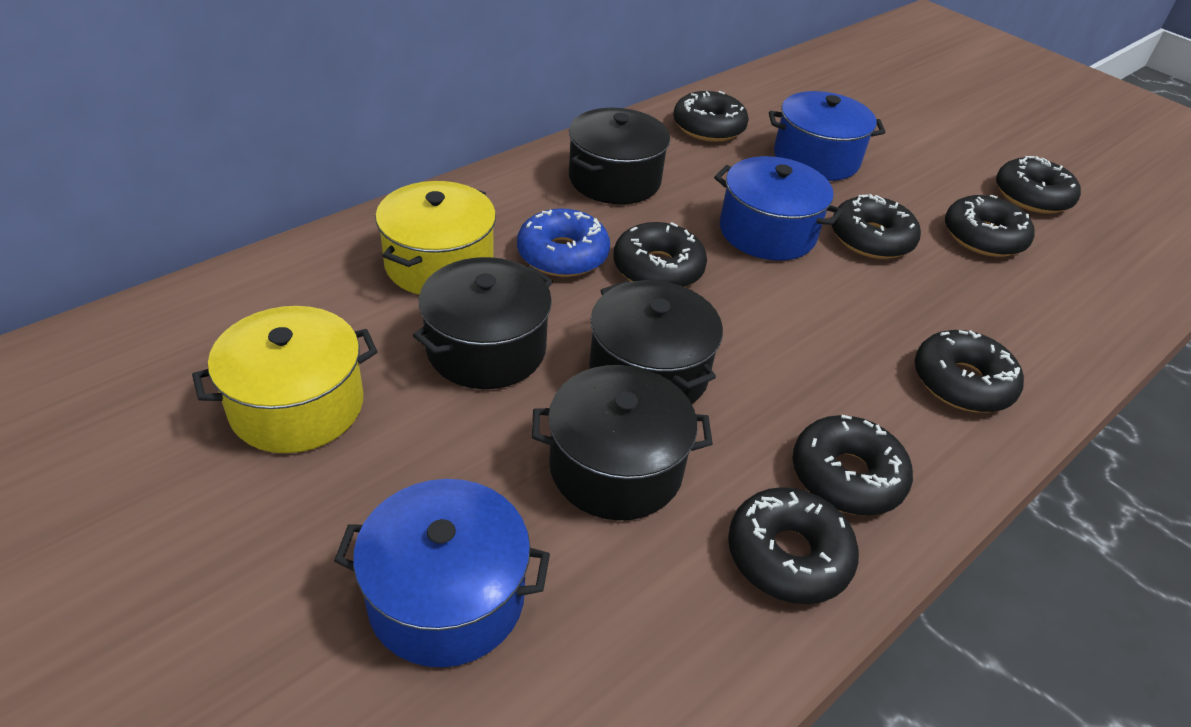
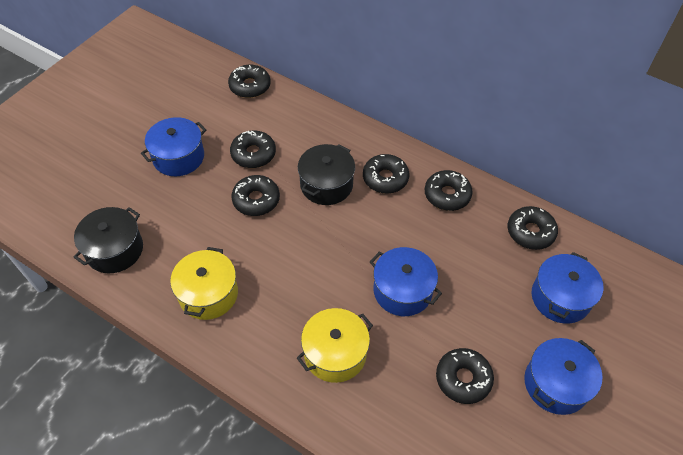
black donut: 8 -> 7
black pot: 4 -> 2
blue donut: 1 -> 0
blue pot: 3 -> 4

